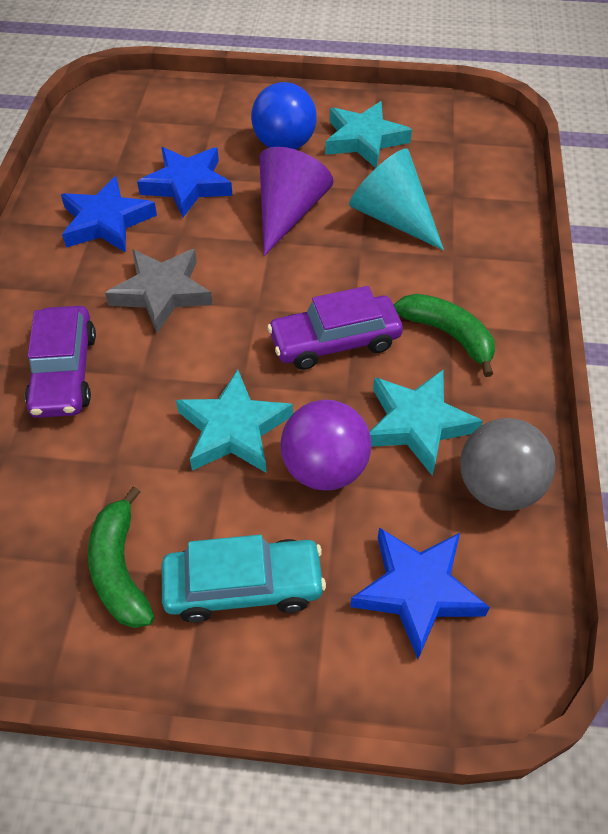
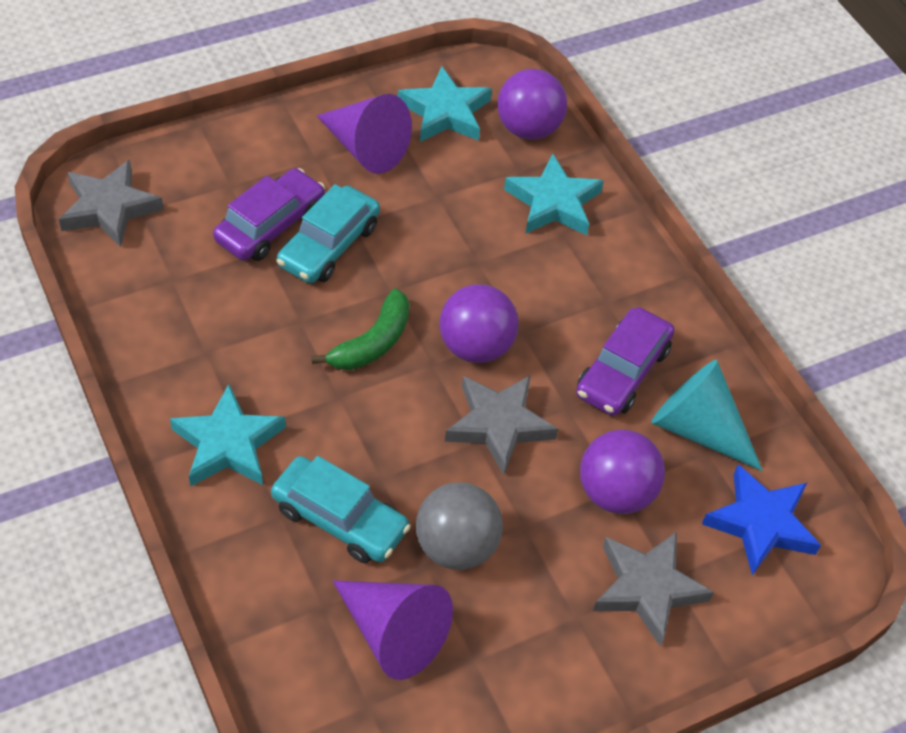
blue ball: 1 -> 0
blue star: 3 -> 1
green banana: 2 -> 1
grey star: 1 -> 3
purple ball: 1 -> 3
purple cone: 1 -> 2
turquoise car: 1 -> 2

